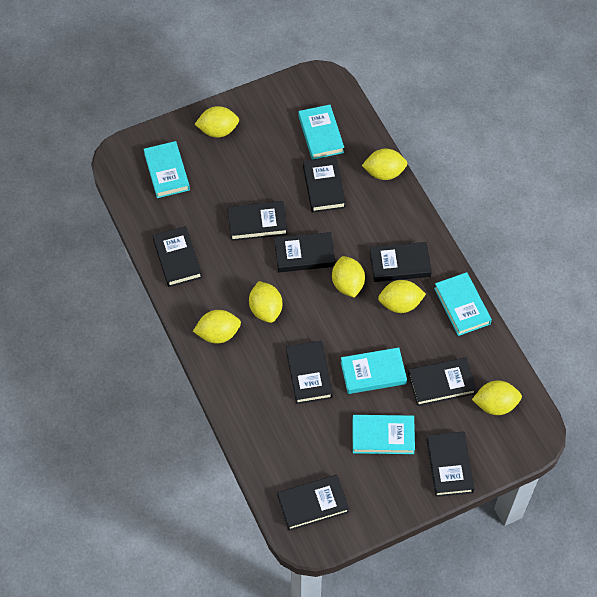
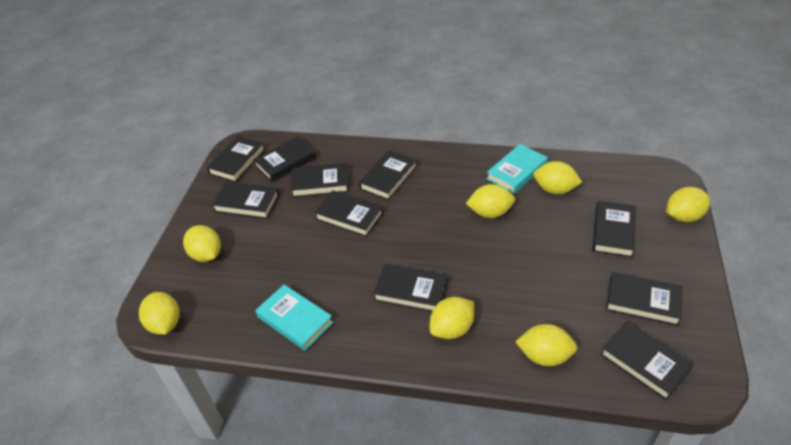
black book: 9 -> 10
turquoise book: 5 -> 2

